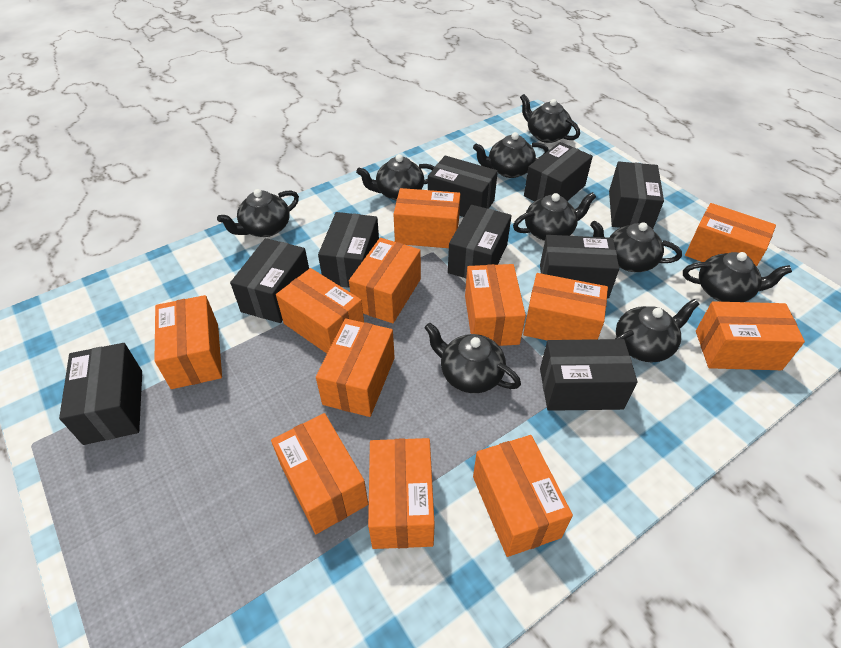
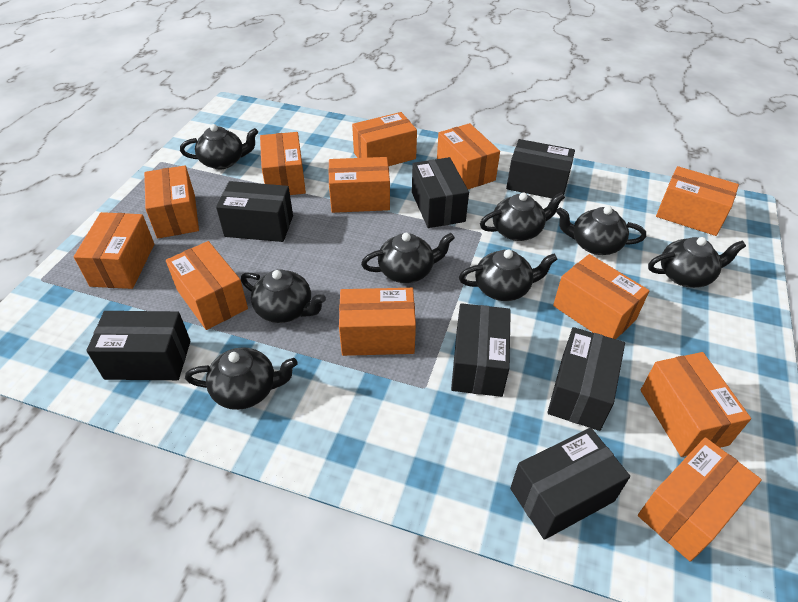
black box: 9 -> 7
black teapot: 9 -> 8

